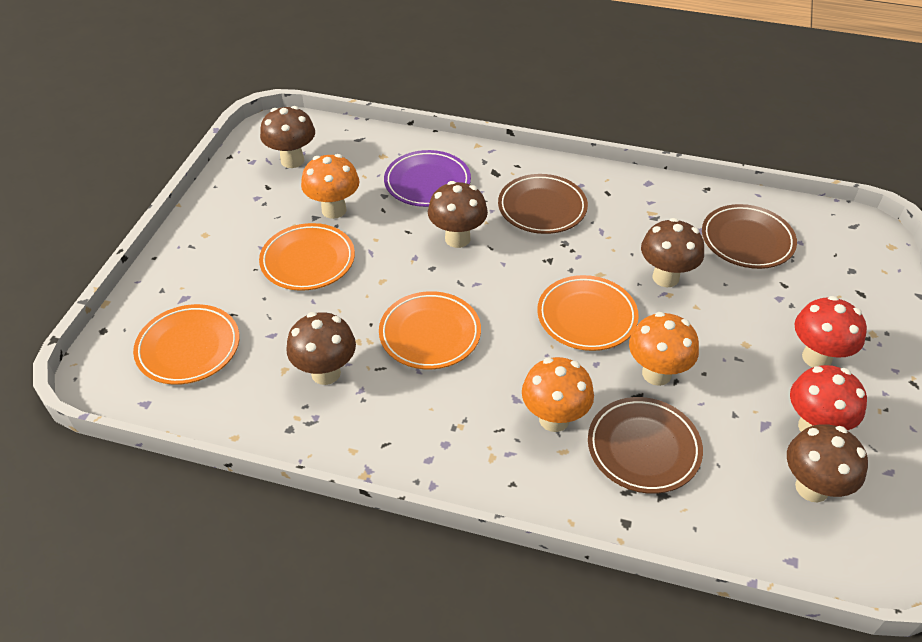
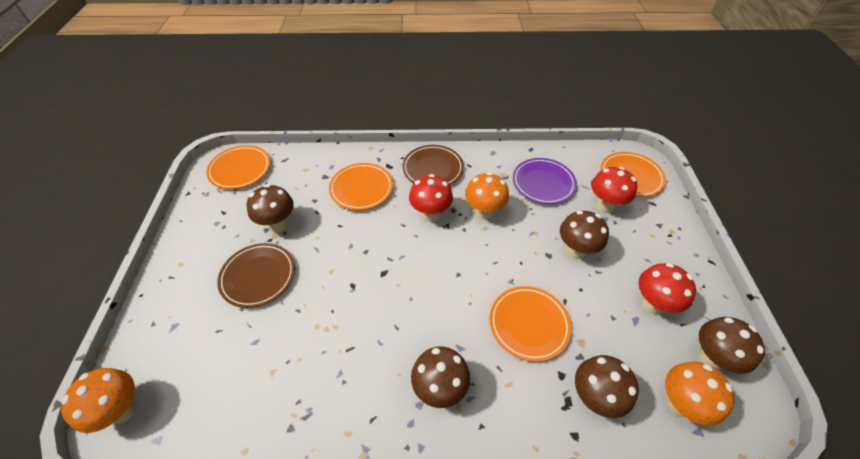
brown plate: 3 -> 2
red mushroom: 2 -> 3

